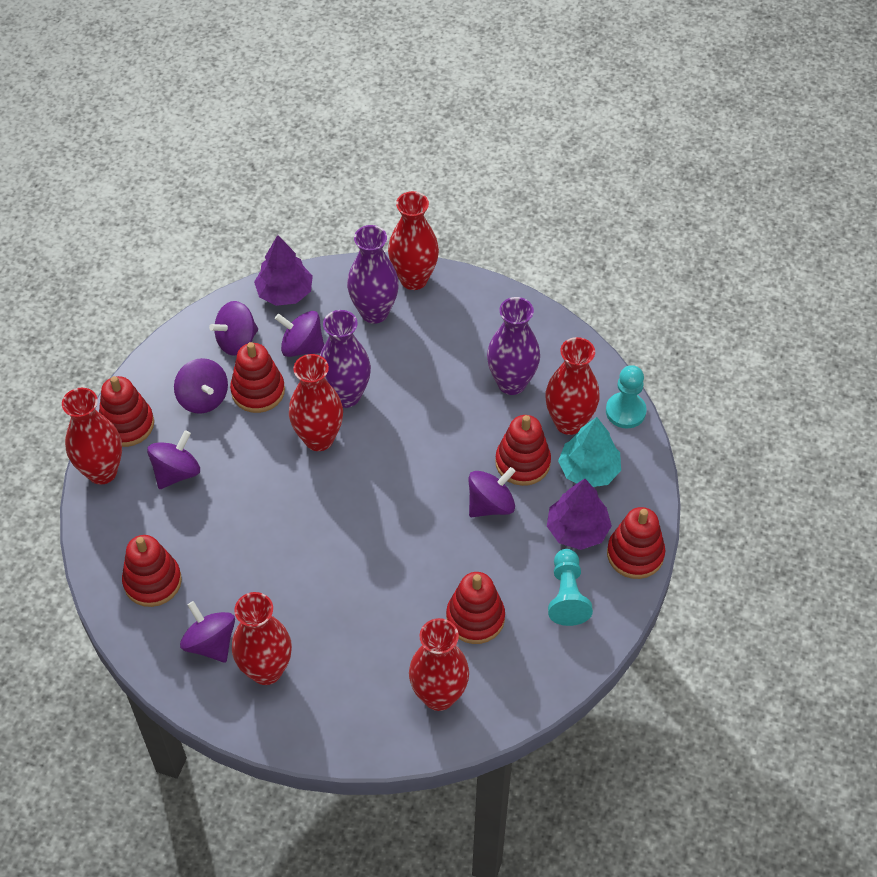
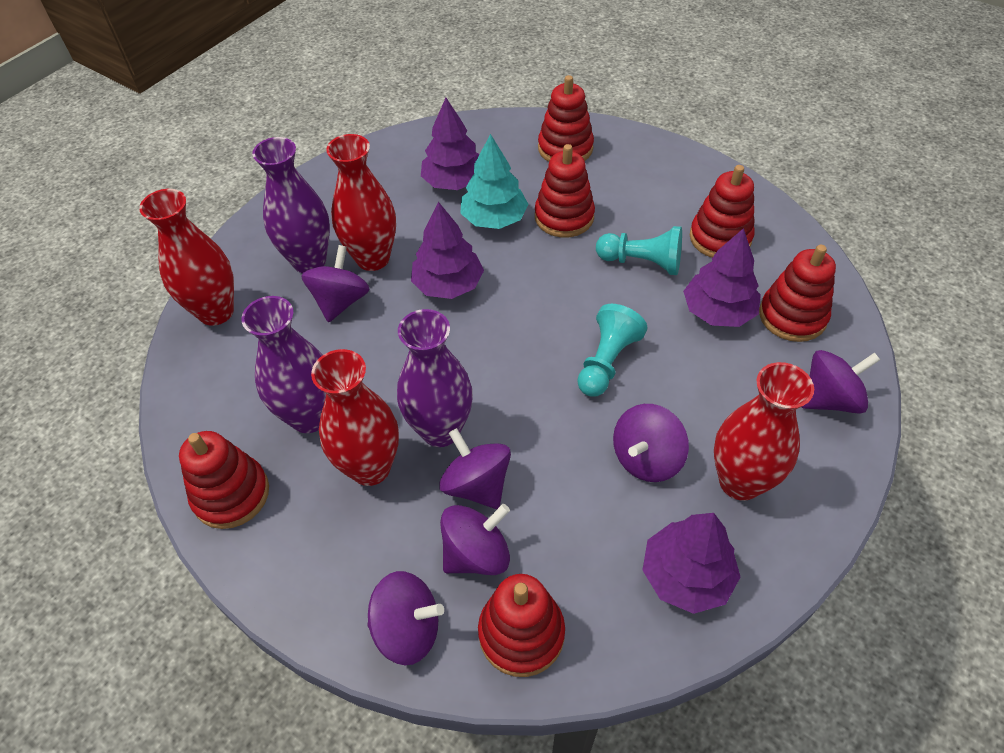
purple tree: 2 -> 4
red vase: 6 -> 4

